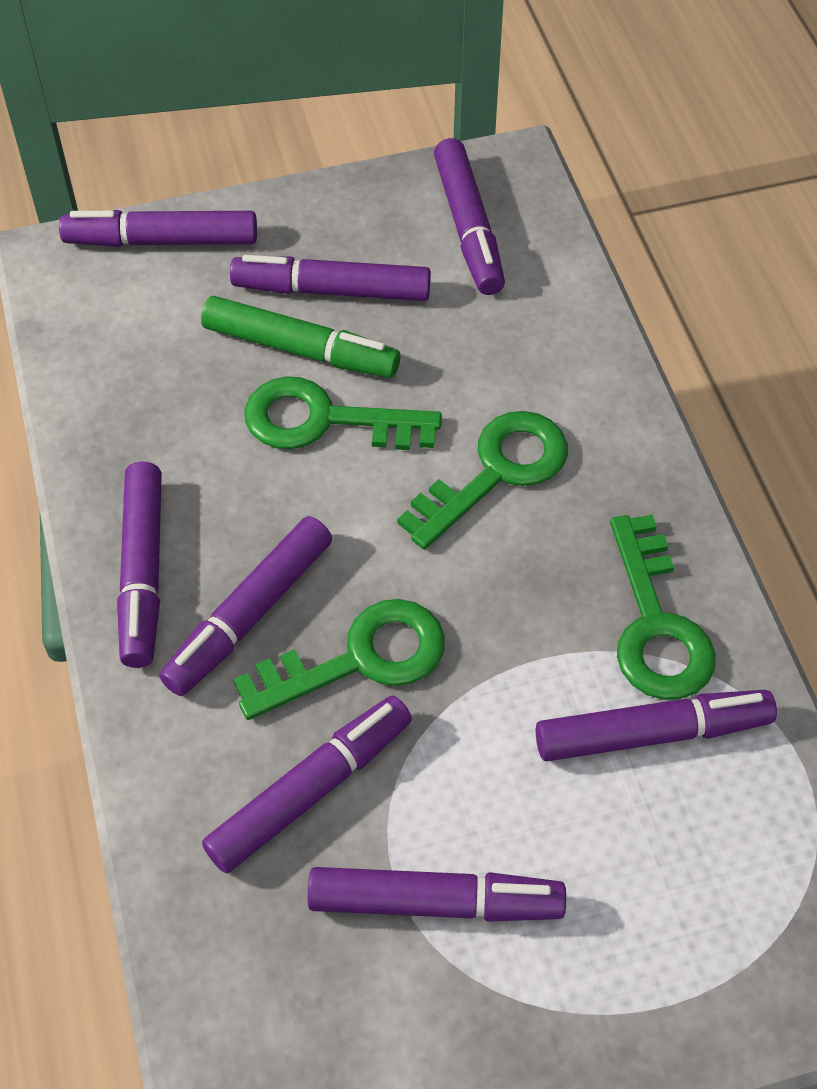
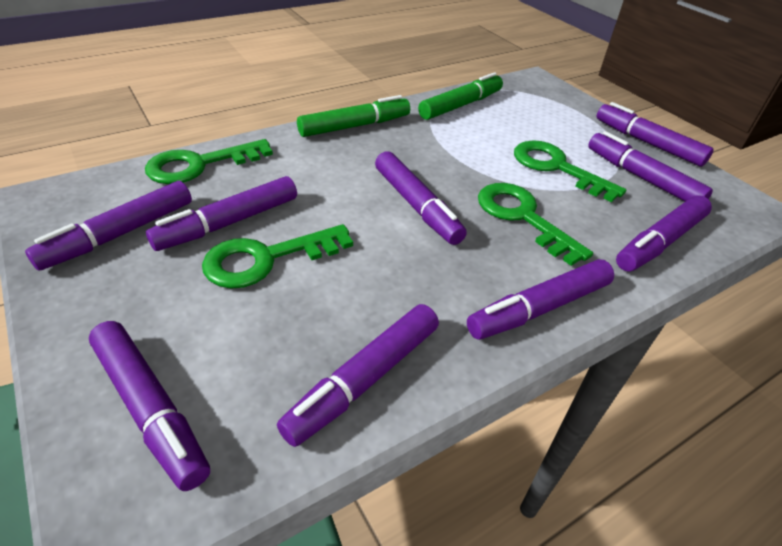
green marker: 1 -> 2
purple marker: 8 -> 9

